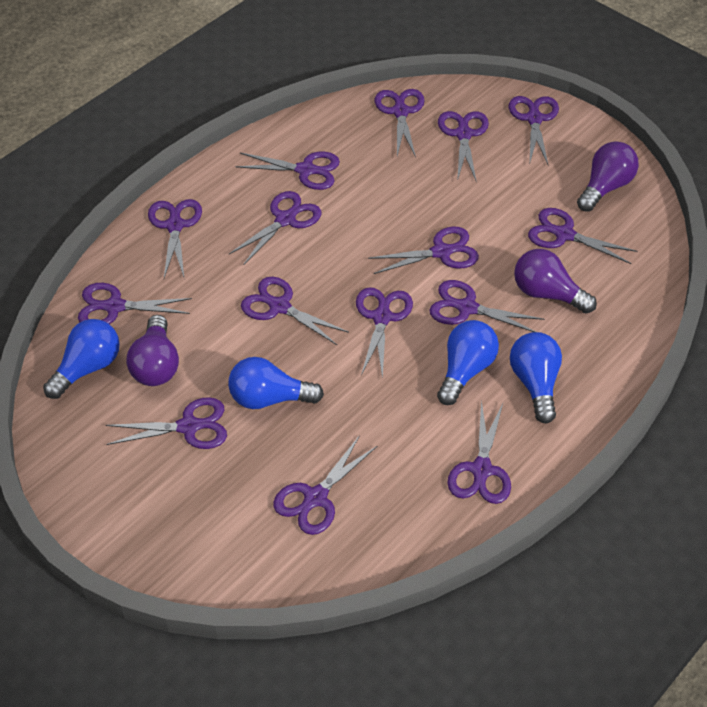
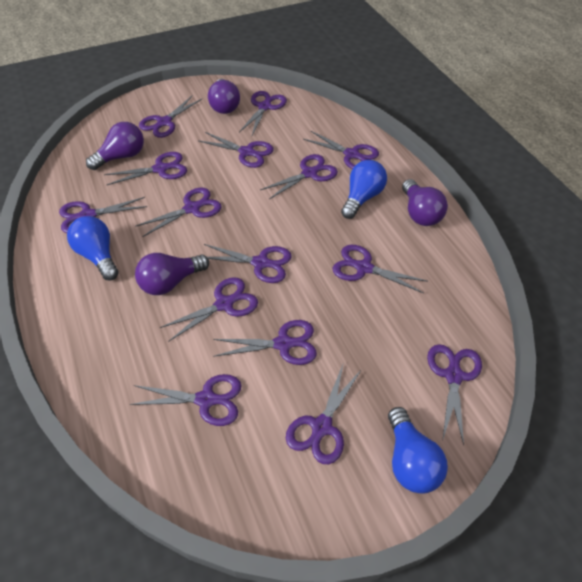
blue light bulb: 4 -> 3
purple light bulb: 3 -> 4

